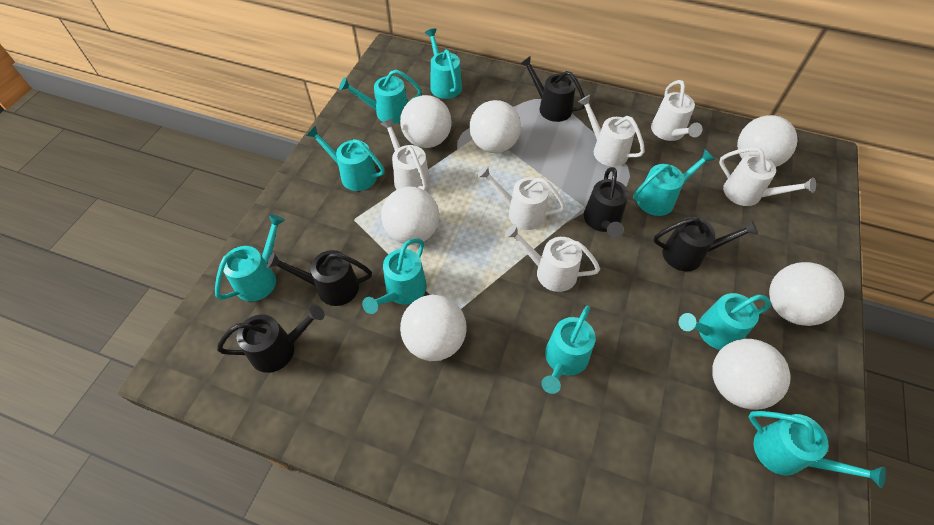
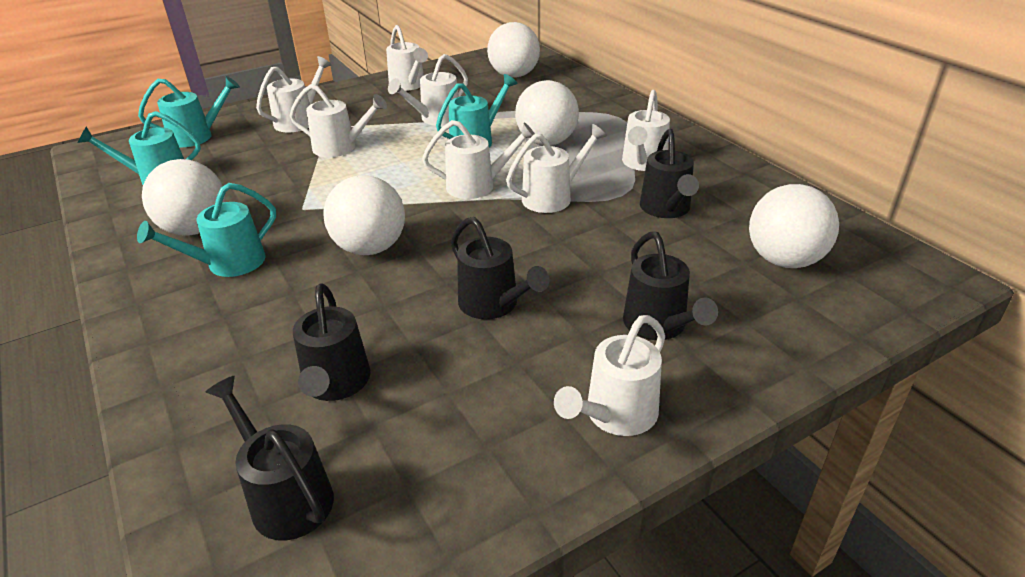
turquoise watering can: 9 -> 4
white ball: 7 -> 5
white watering can: 6 -> 8

